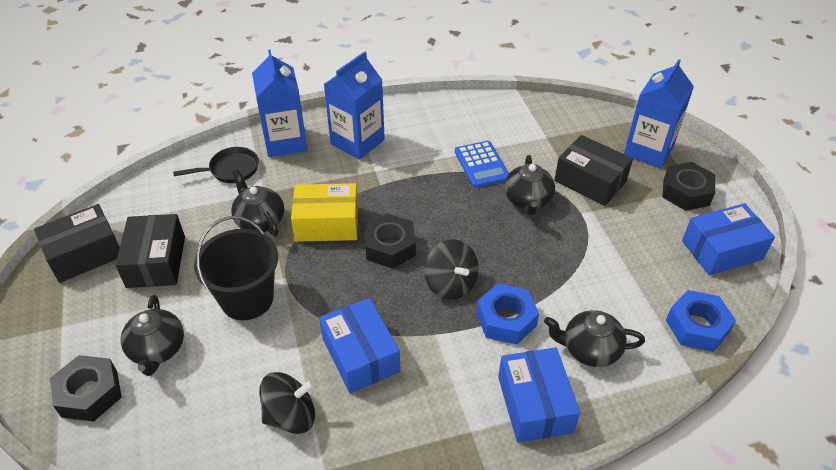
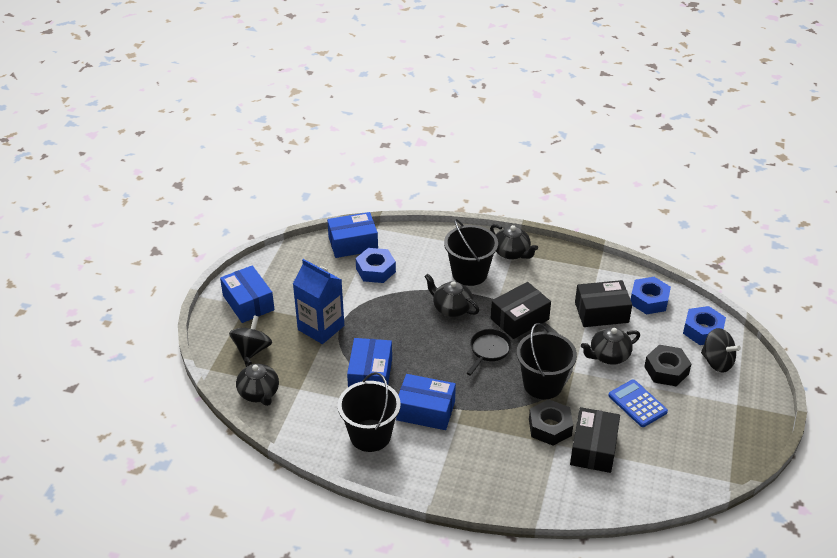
black bucket: 1 -> 3
black nut: 3 -> 2
blue box: 3 -> 4
blue carton: 3 -> 1
blue nut: 2 -> 3
yellow box: 1 -> 0

